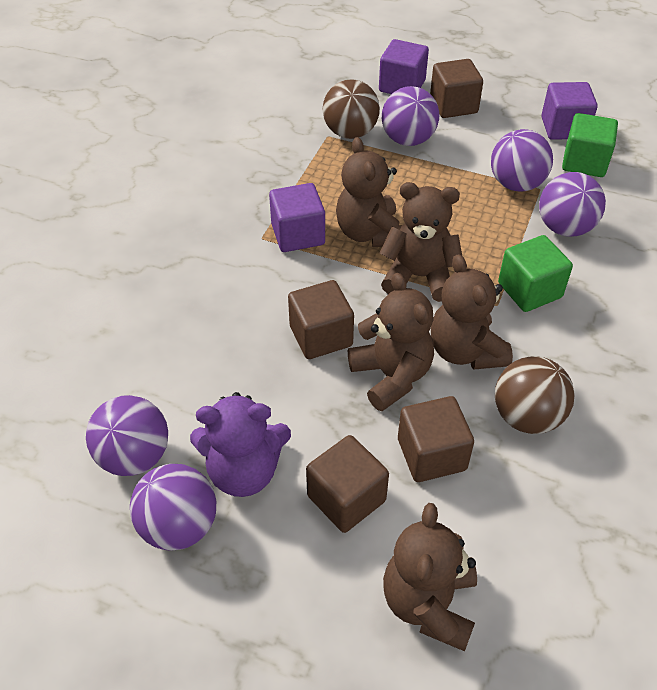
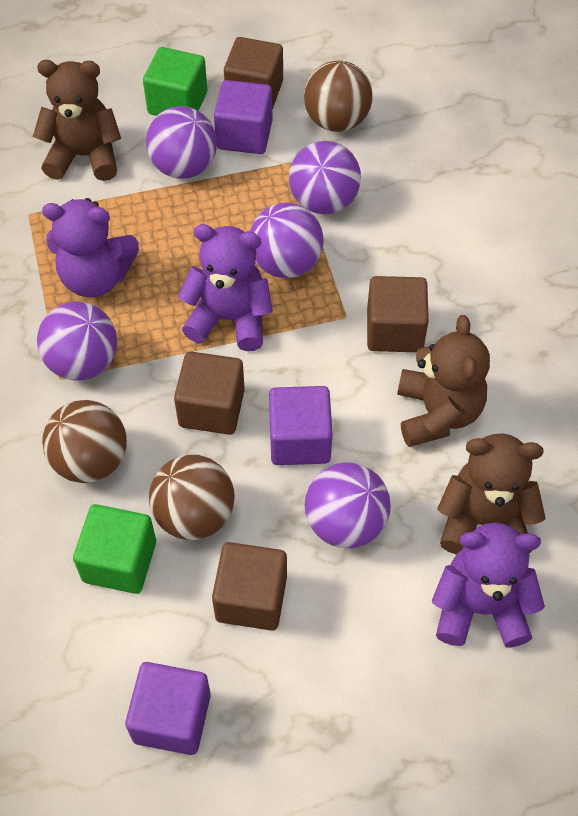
brown ball: 2 -> 3
brown teddy bear: 5 -> 3
purple teddy bear: 1 -> 3

